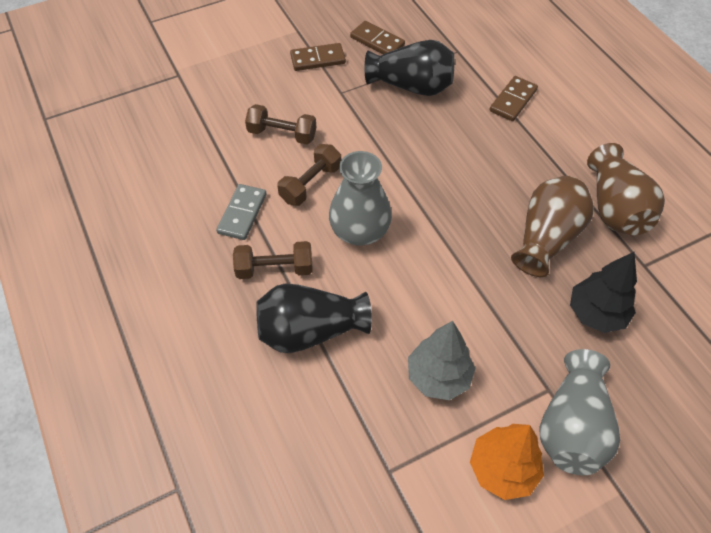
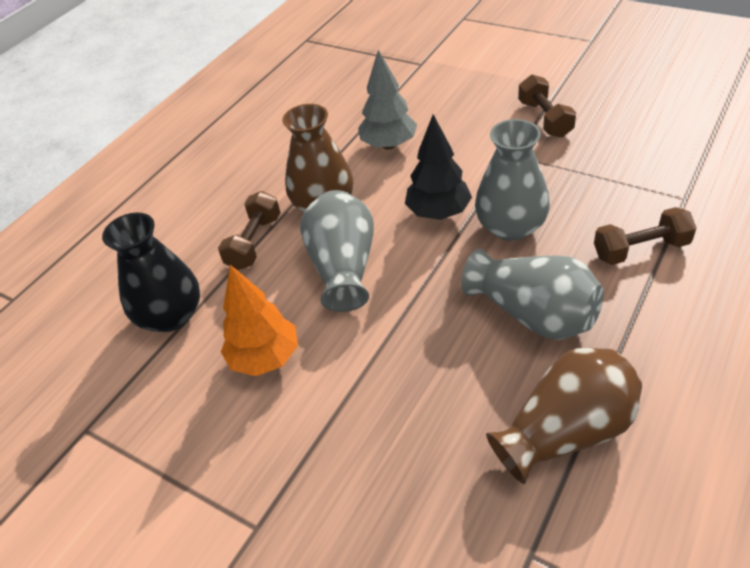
black vase: 2 -> 1
brown domino: 3 -> 0
grey domino: 1 -> 0
grey vase: 2 -> 3

